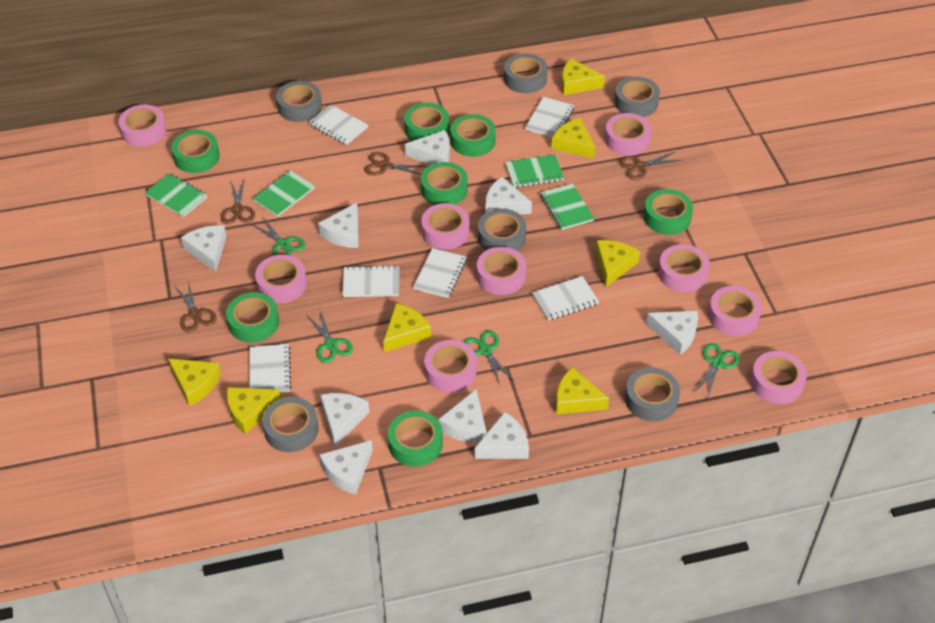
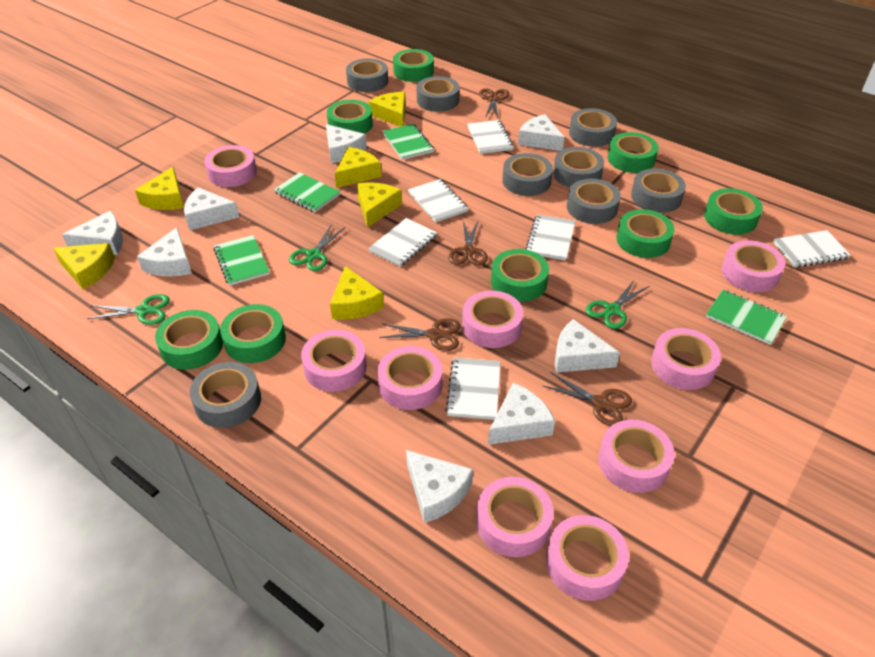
green scissors: 4 -> 3
green tape: 7 -> 8
grey tape: 6 -> 8
white cheese: 9 -> 8
yellow cheese: 7 -> 6

